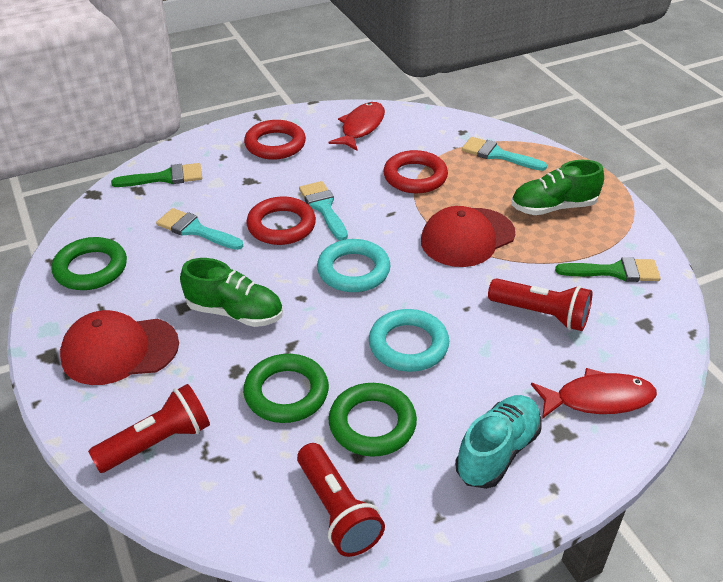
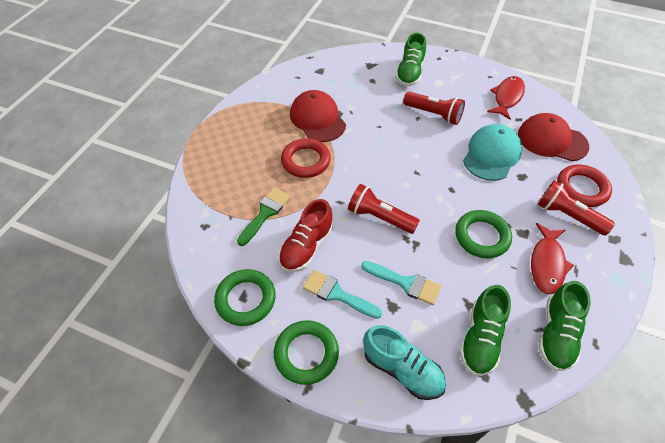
green brush: 2 -> 1
green shoe: 2 -> 3
red ring: 3 -> 2
red shoe: 0 -> 1
turquoise brush: 3 -> 2
turquoise cap: 0 -> 1
turquoise ring: 2 -> 0

